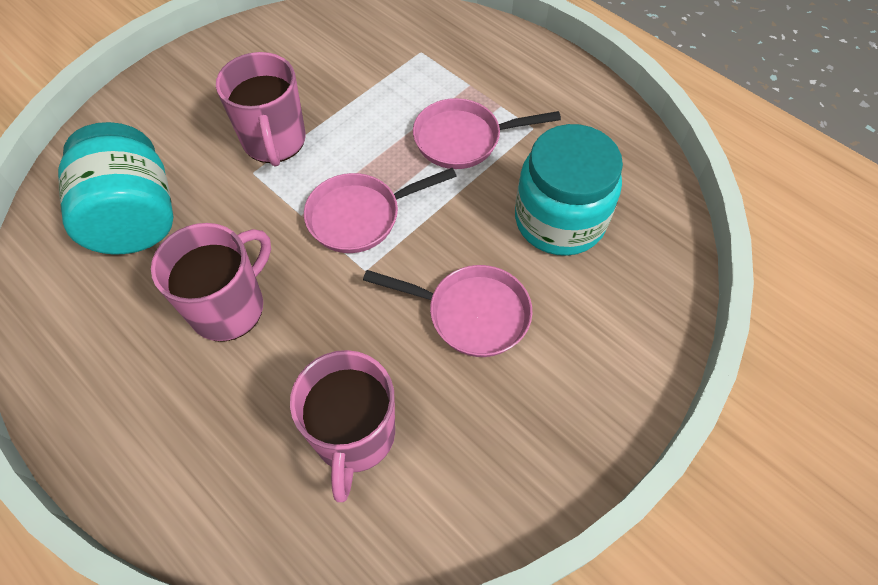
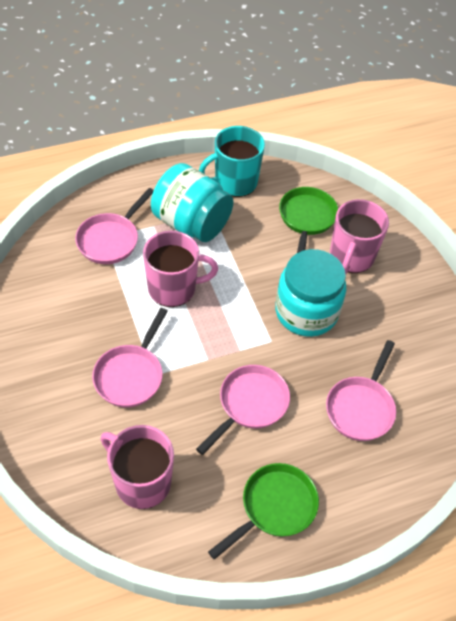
green pan: 0 -> 2
pink pan: 3 -> 4
turquoise mug: 0 -> 1

